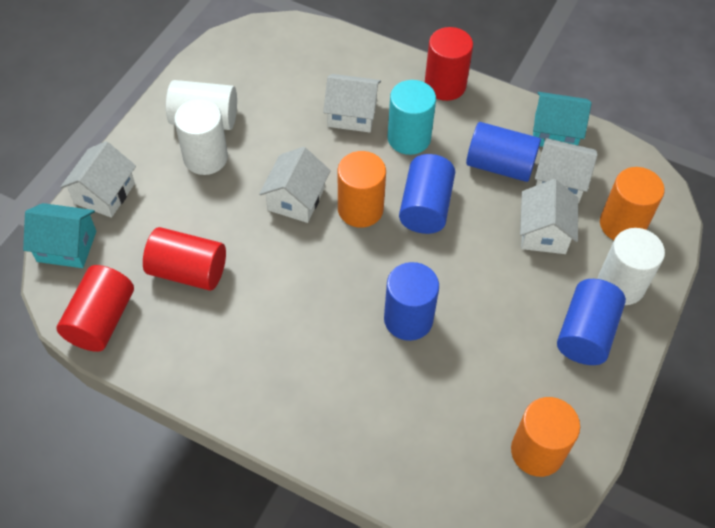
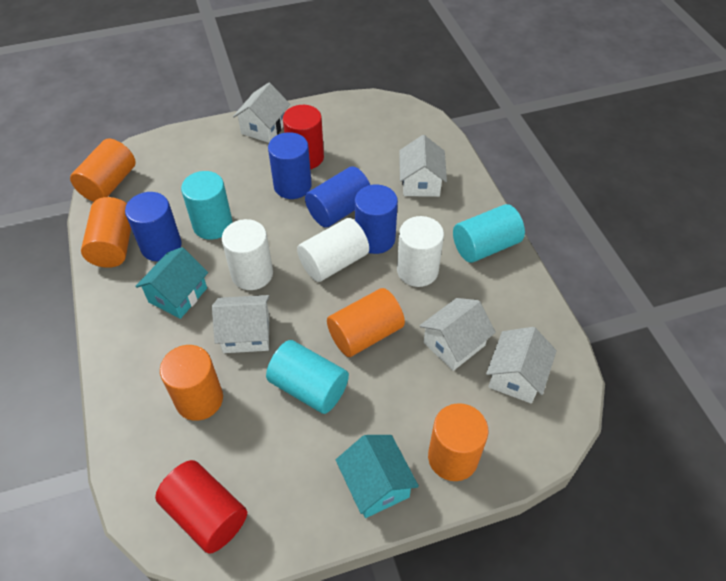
orange cylinder: 3 -> 5
red cylinder: 3 -> 2
turquoise cylinder: 1 -> 3

